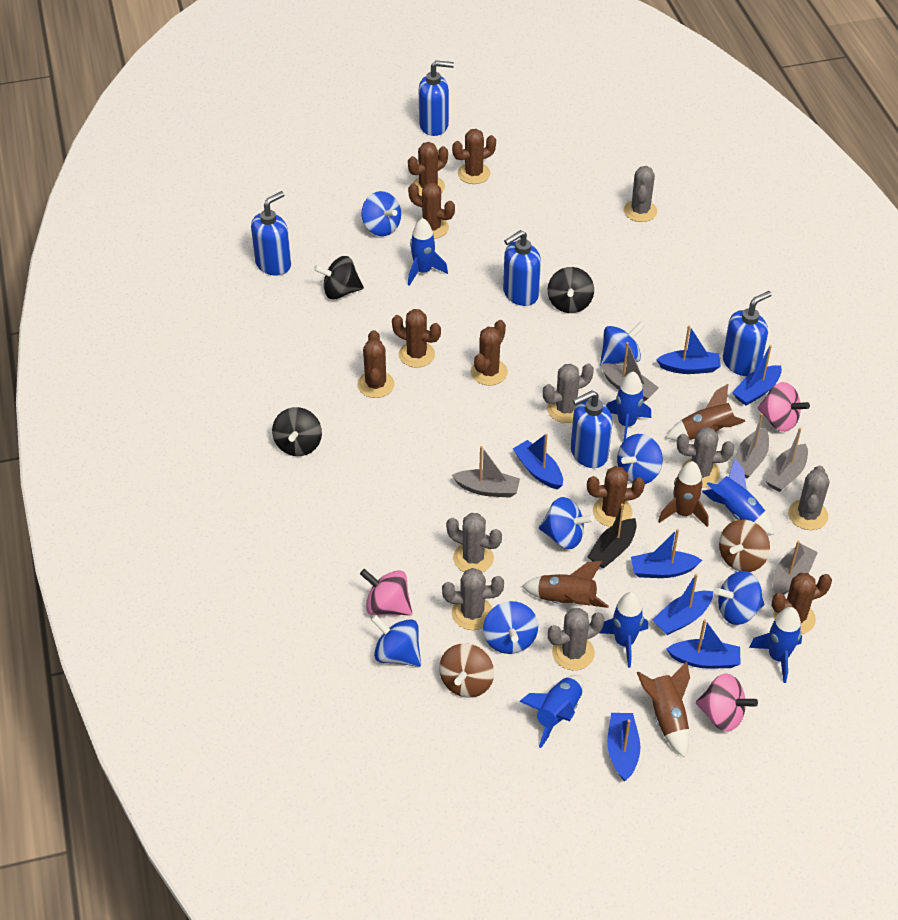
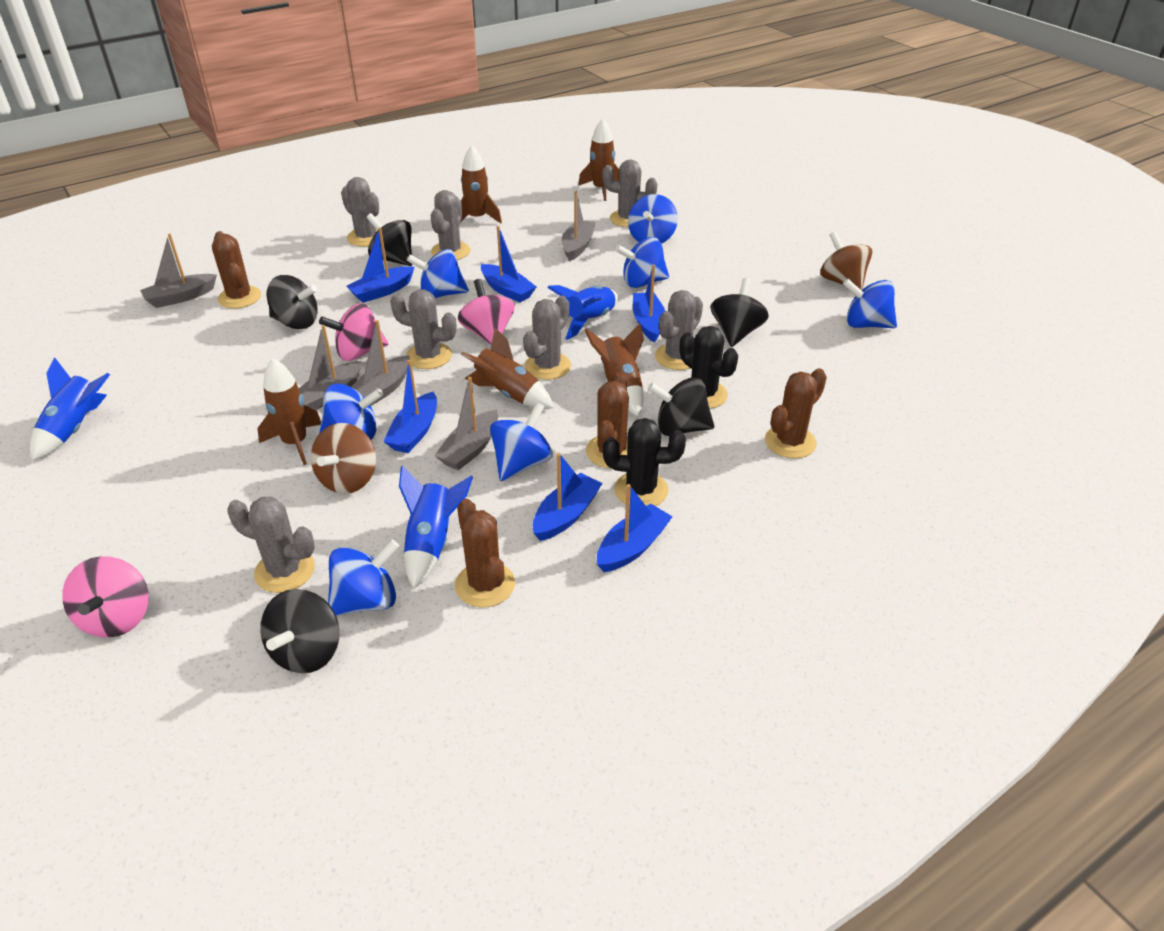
black boat: 1 -> 0
black cactus: 0 -> 2
black spinning top: 3 -> 5
blue boat: 7 -> 6
blue rocket: 6 -> 3
blue soap dispenser: 5 -> 0
brown cactus: 8 -> 4
brown rocket: 4 -> 5

